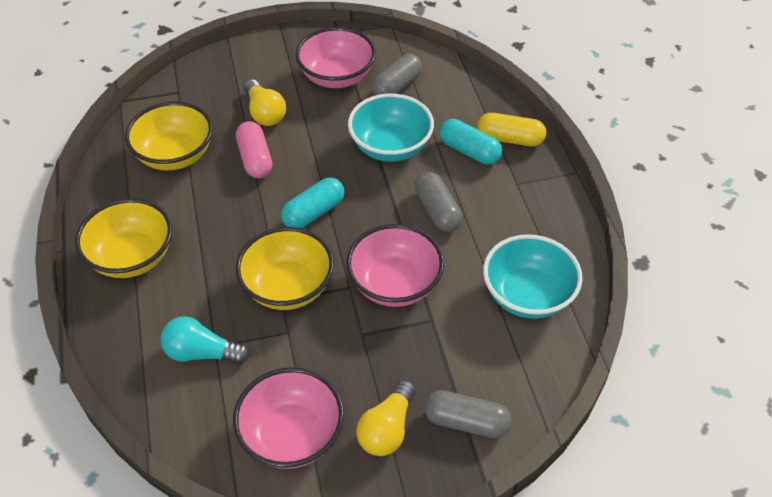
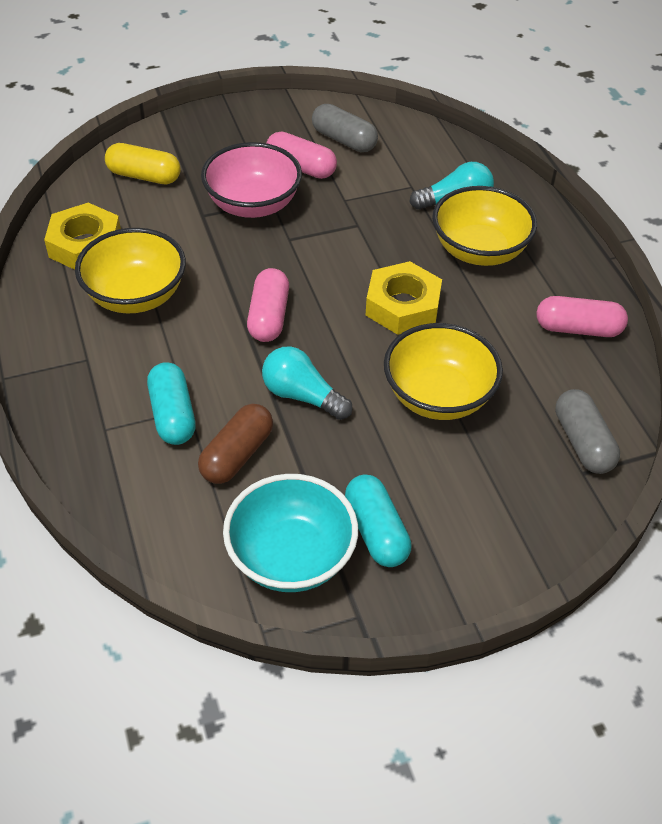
brown capsule: 0 -> 1
grey capsule: 3 -> 2
pink bowl: 3 -> 1
pink capsule: 1 -> 3
turquoise bowl: 2 -> 1
turquoise light bulb: 1 -> 2
yellow light bulb: 2 -> 0
yellow nut: 0 -> 2

